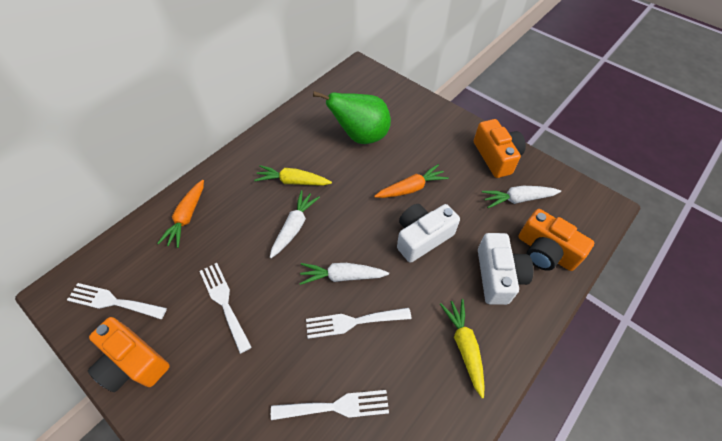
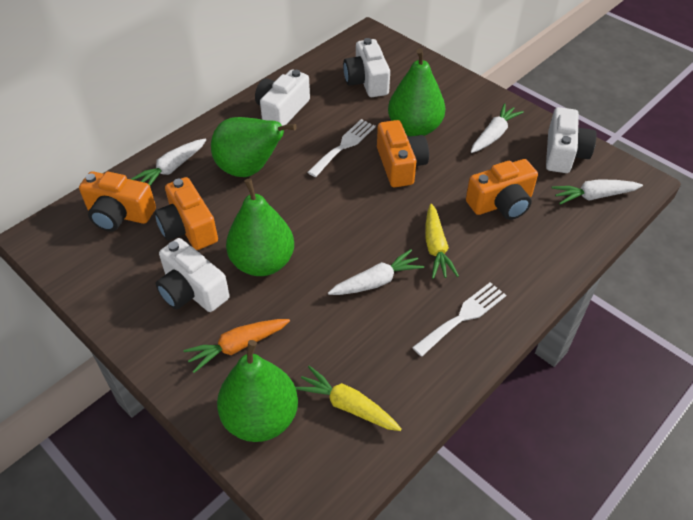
green pear: 1 -> 4
orange camera: 3 -> 4
orange carrot: 2 -> 1
white camera: 2 -> 4
white carrot: 3 -> 4
white fork: 4 -> 2

